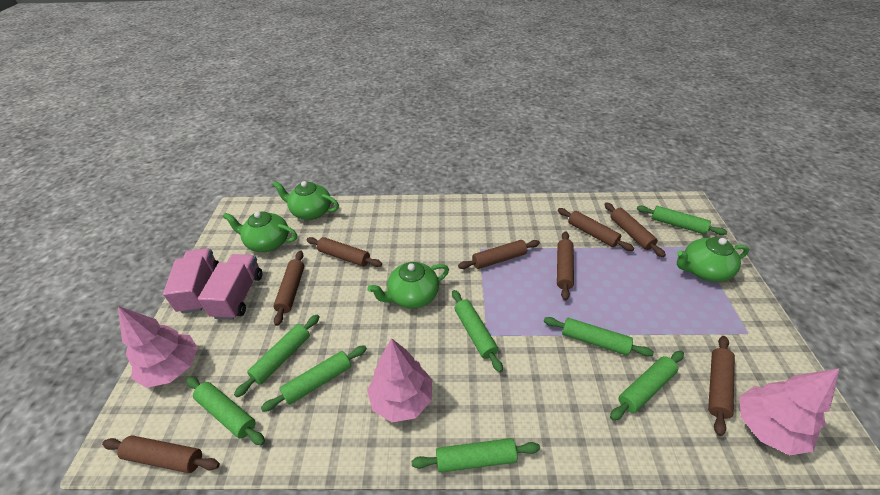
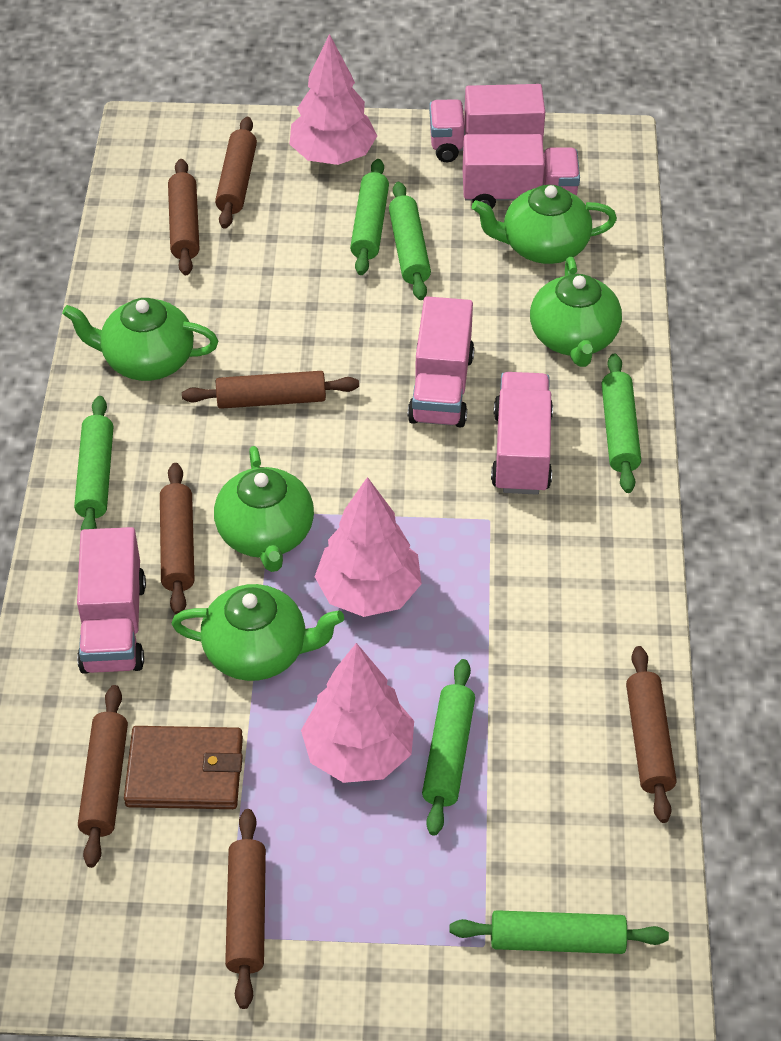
brown rolling pin: 8 -> 7
brown wallet: 0 -> 1
green rolling pin: 8 -> 6
green teapot: 4 -> 5
pink truck: 2 -> 5

